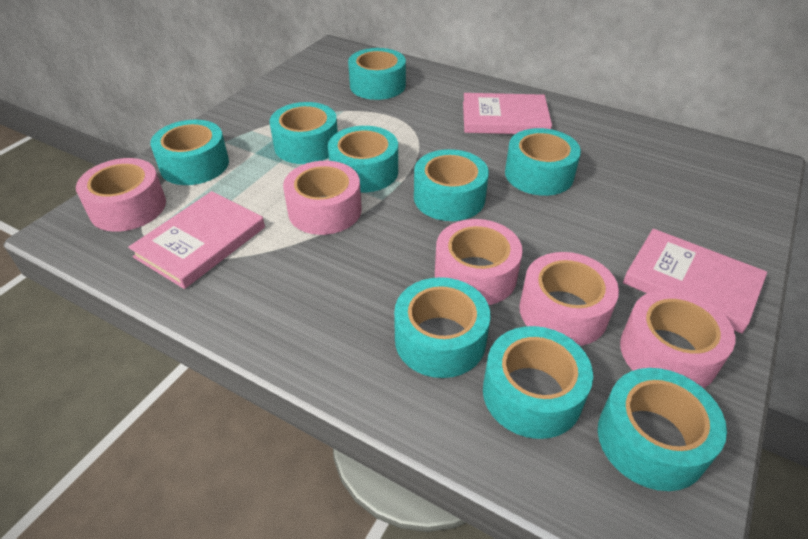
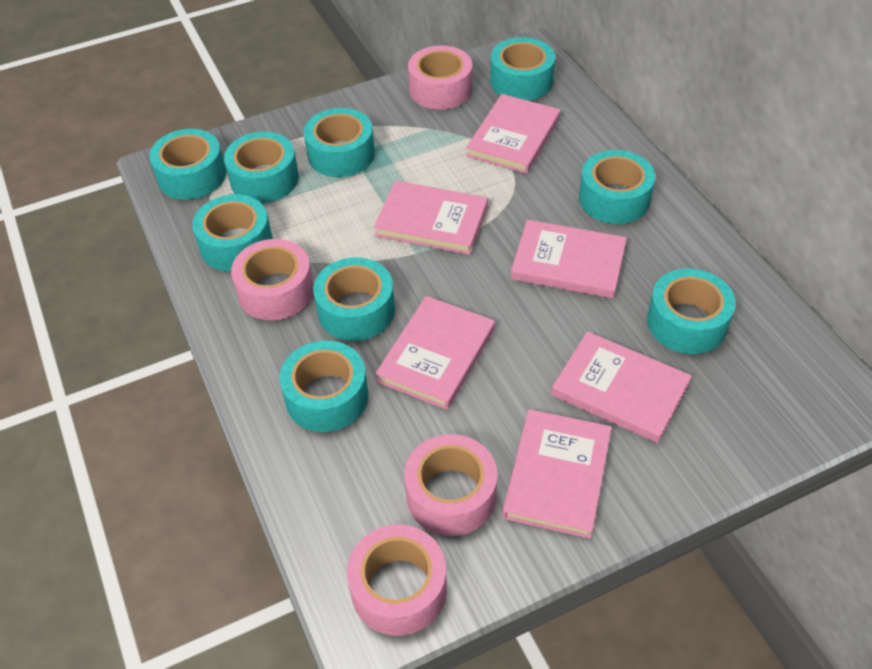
pink book: 3 -> 6
pink tape: 5 -> 4

